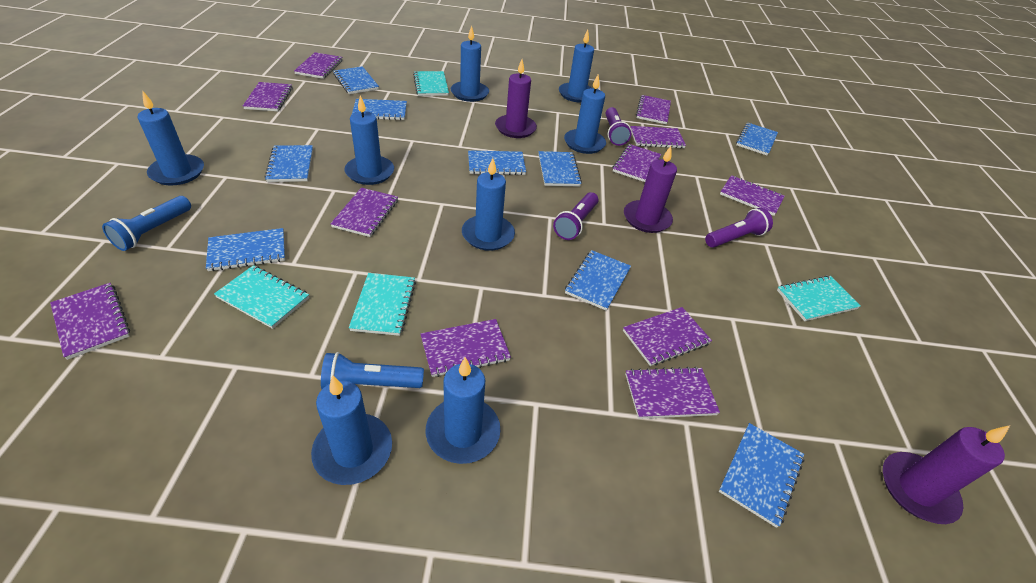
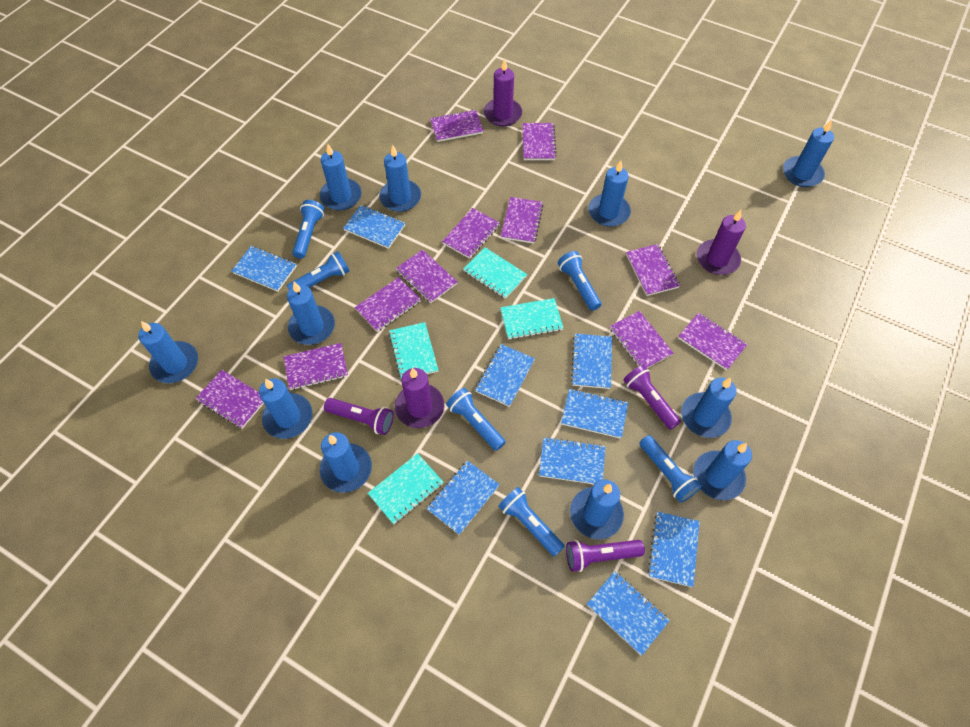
blue candle: 8 -> 11
blue flashlight: 2 -> 6

